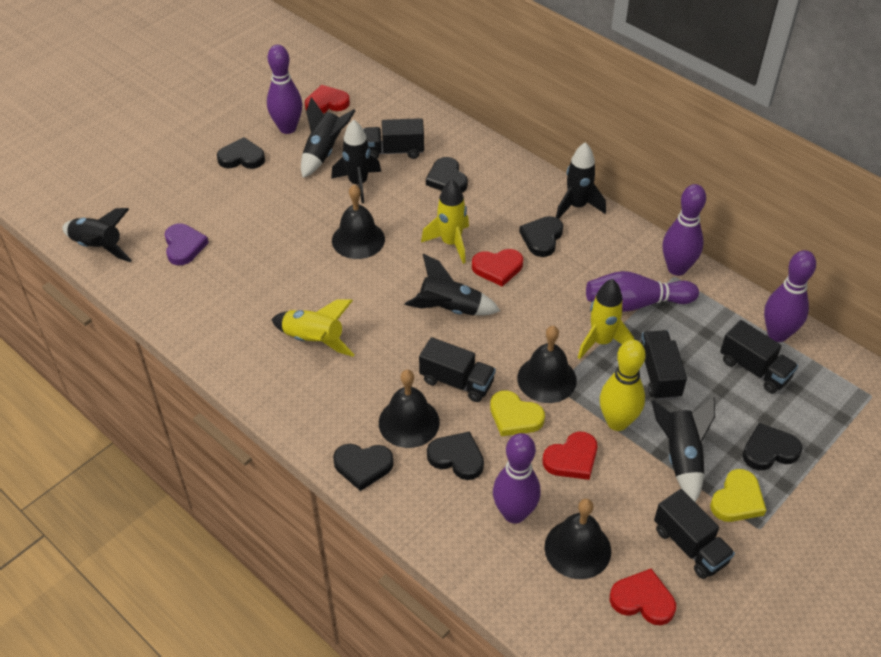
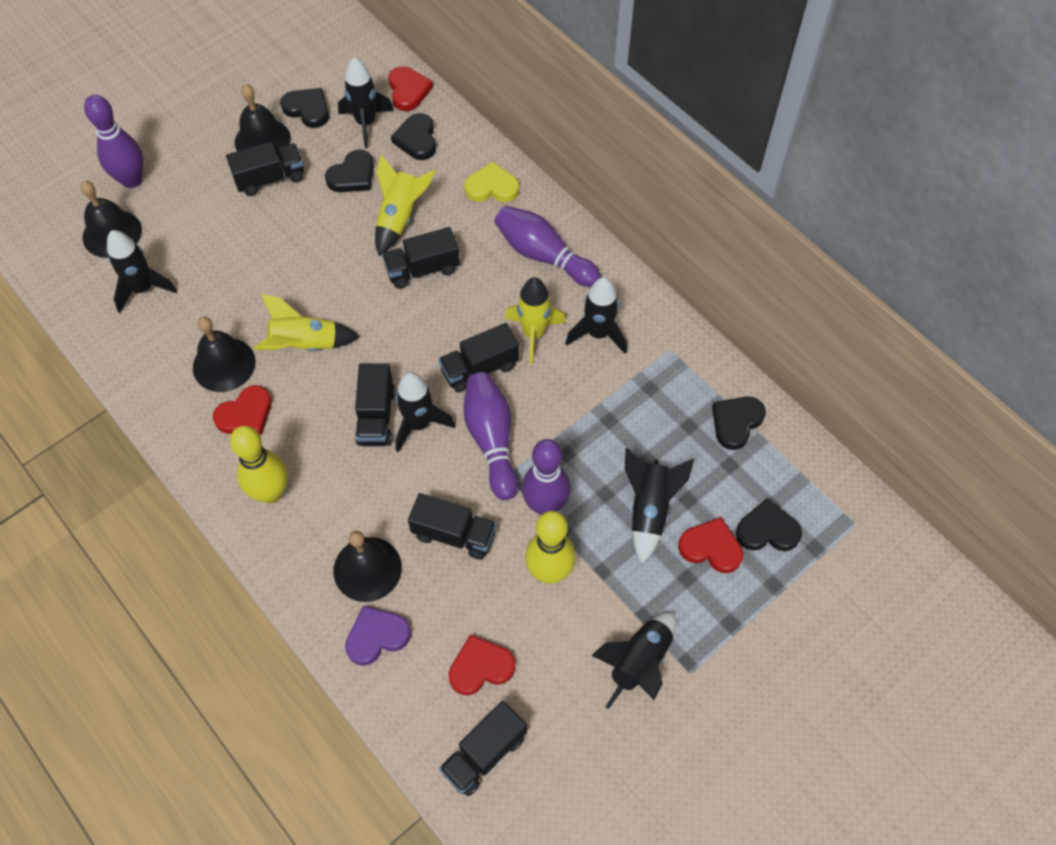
black heart: 6 -> 5
black truck: 5 -> 6
purple bowling pin: 5 -> 4
yellow bowling pin: 1 -> 2
yellow heart: 2 -> 1

